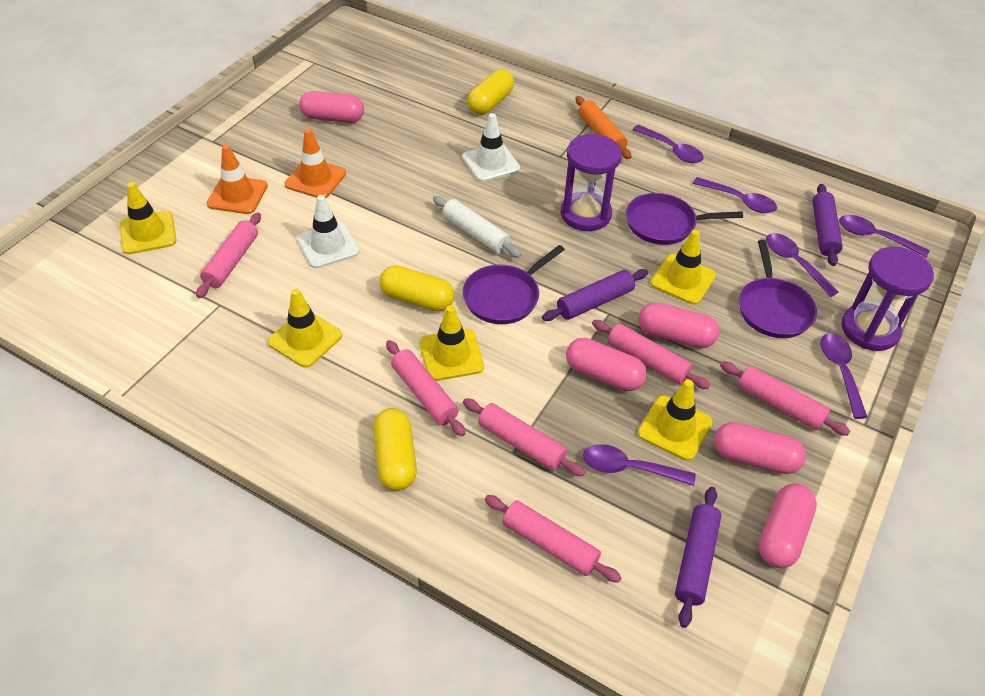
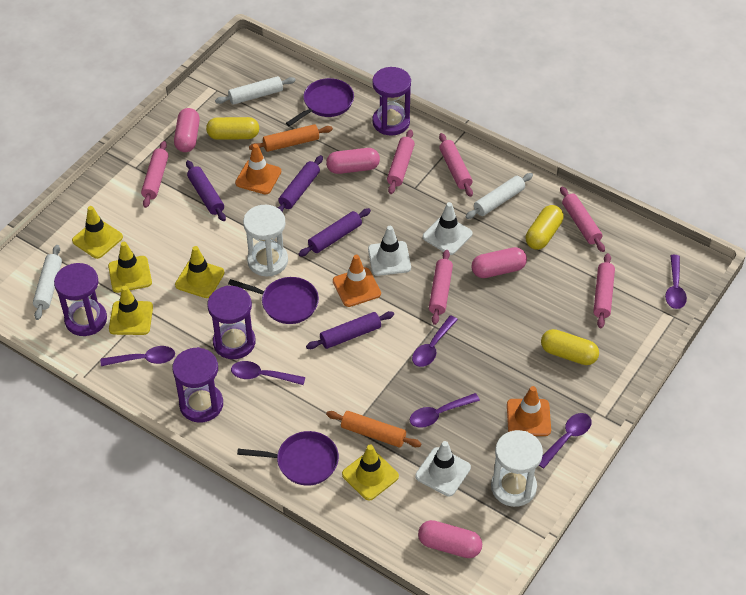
orange rolling pin: 1 -> 2
orange traffic cone: 2 -> 3
pink capsule: 5 -> 4
purple hourglass: 2 -> 4
purple rolling pin: 3 -> 4
white hourglass: 0 -> 2
white rolling pin: 1 -> 3
white traffic cone: 2 -> 3

